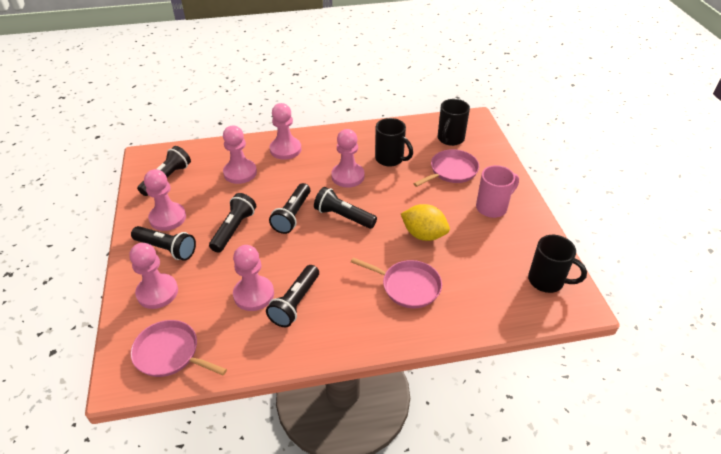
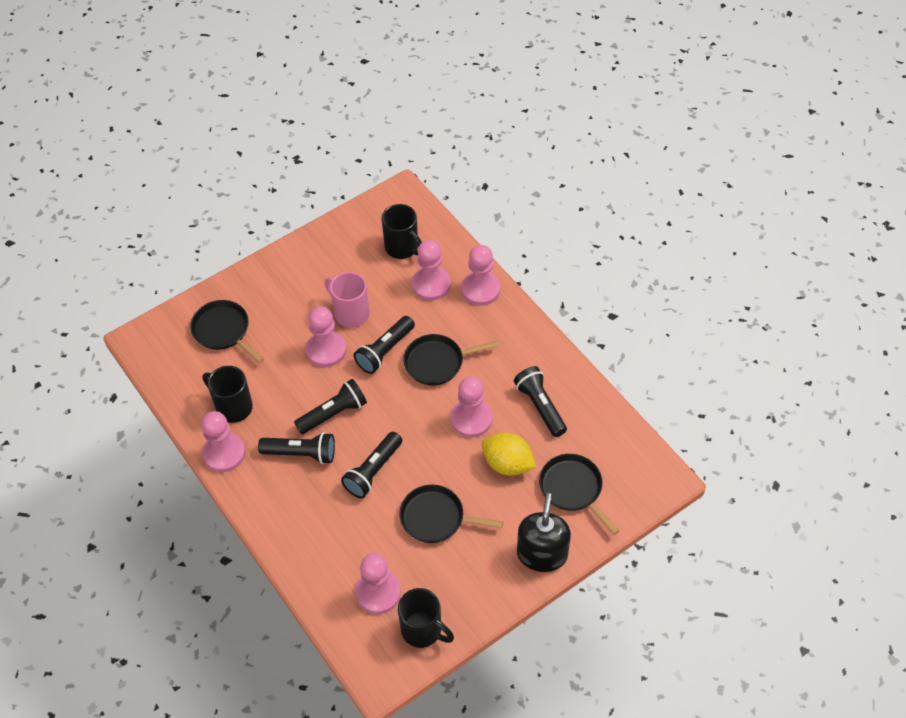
black flashlight: 6 -> 5
black pan: 0 -> 4
black soap dispenser: 0 -> 1
pink pan: 3 -> 0

